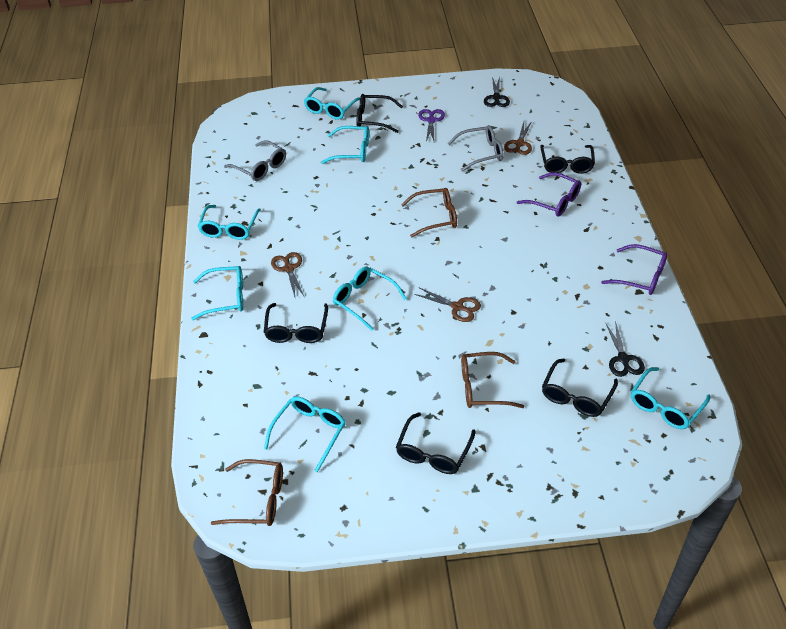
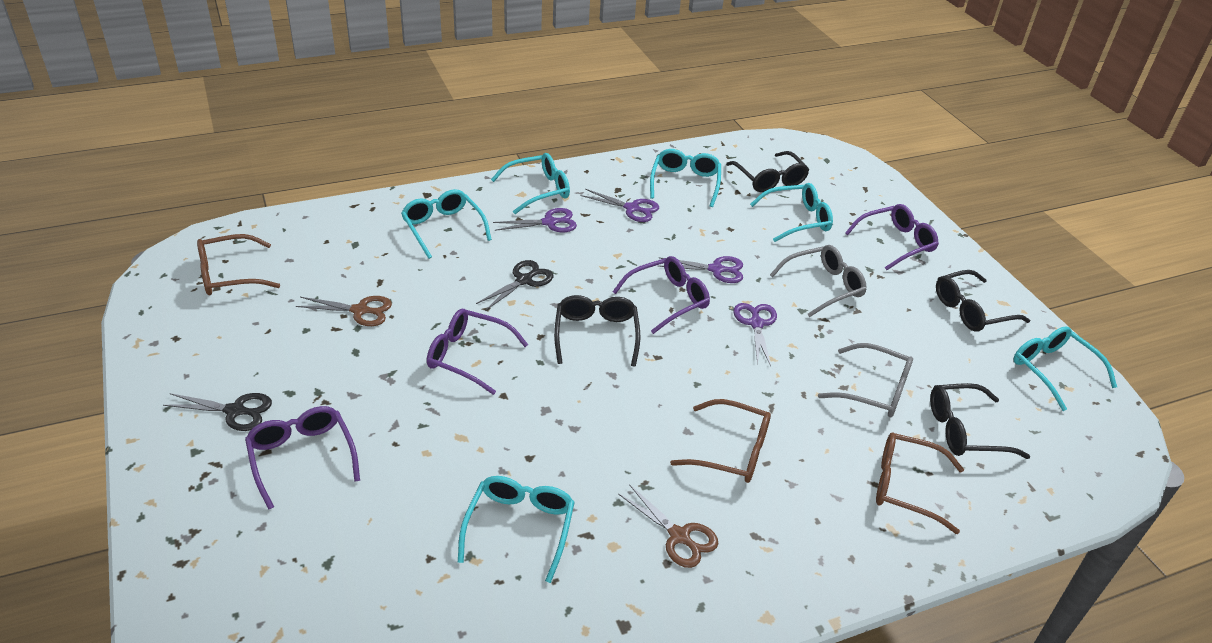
black glasses: 5 -> 4
brown scissors: 3 -> 2
purple glasses: 2 -> 4
purple scissors: 1 -> 4
turquoise glasses: 7 -> 6

